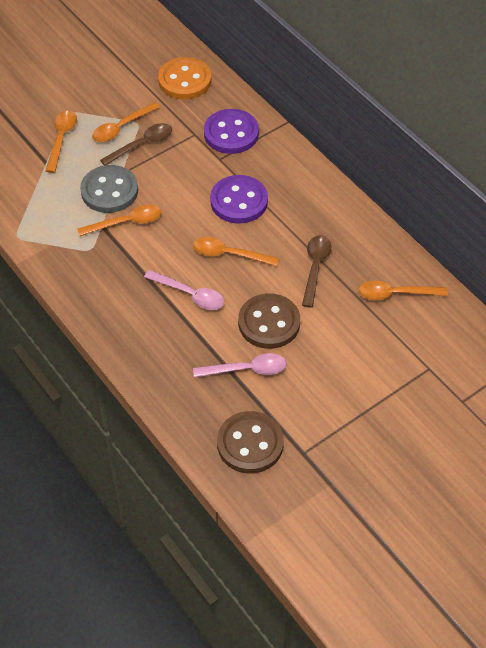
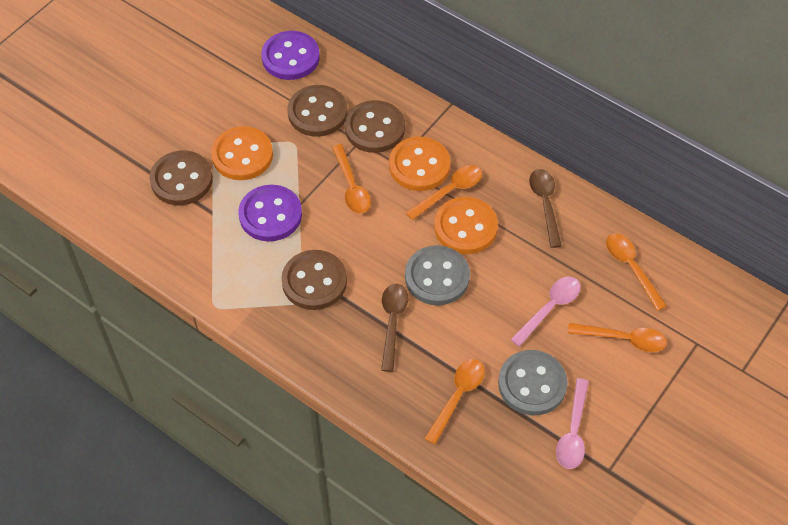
brown button: 2 -> 4
grey button: 1 -> 2
orange button: 1 -> 3

